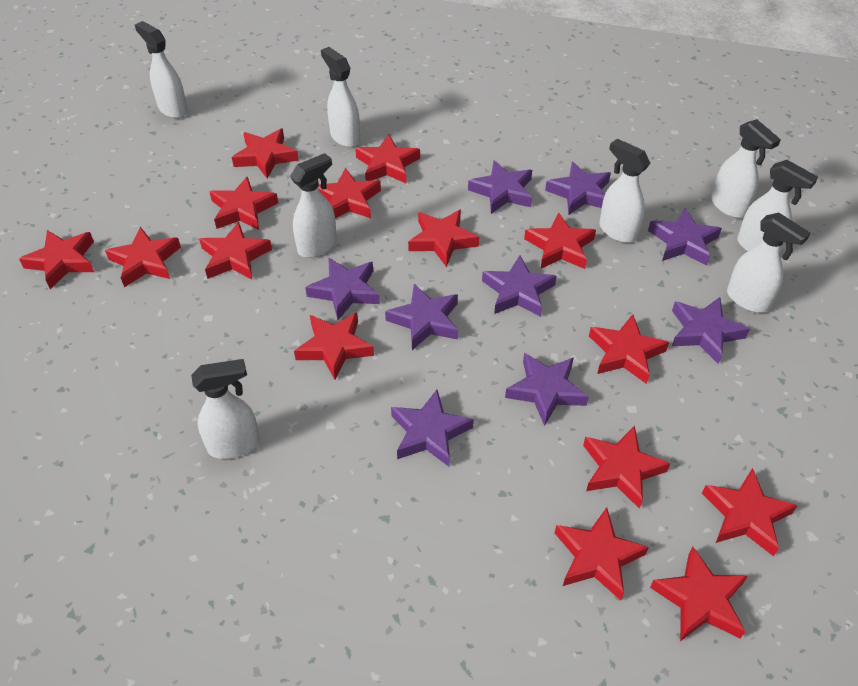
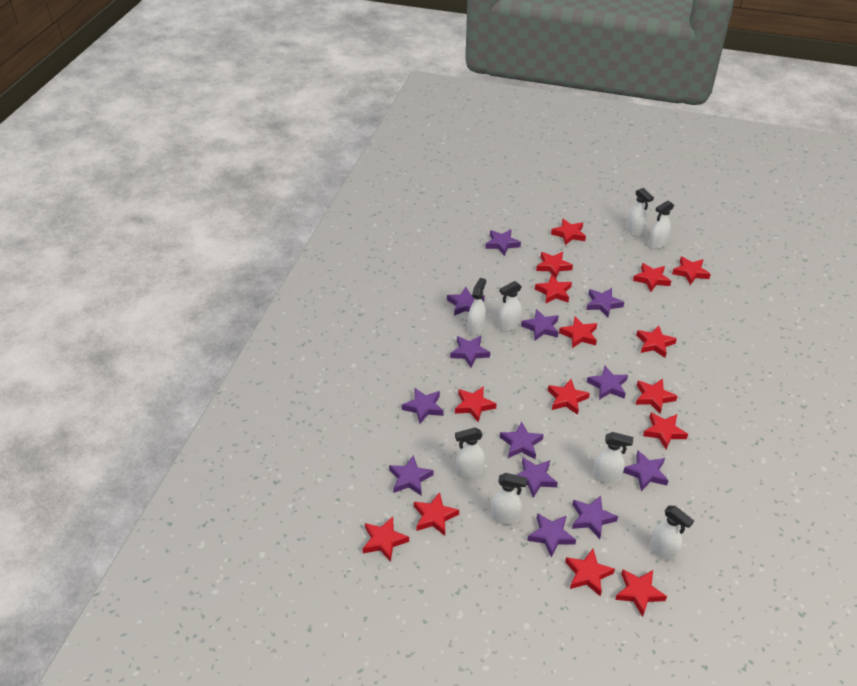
purple star: 9 -> 13

